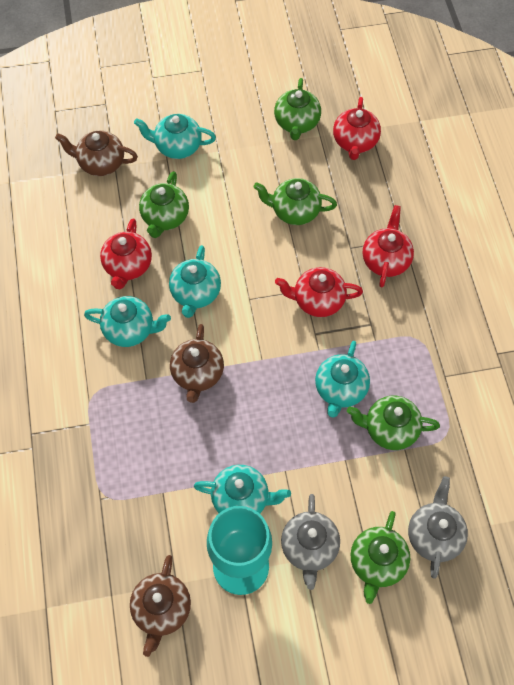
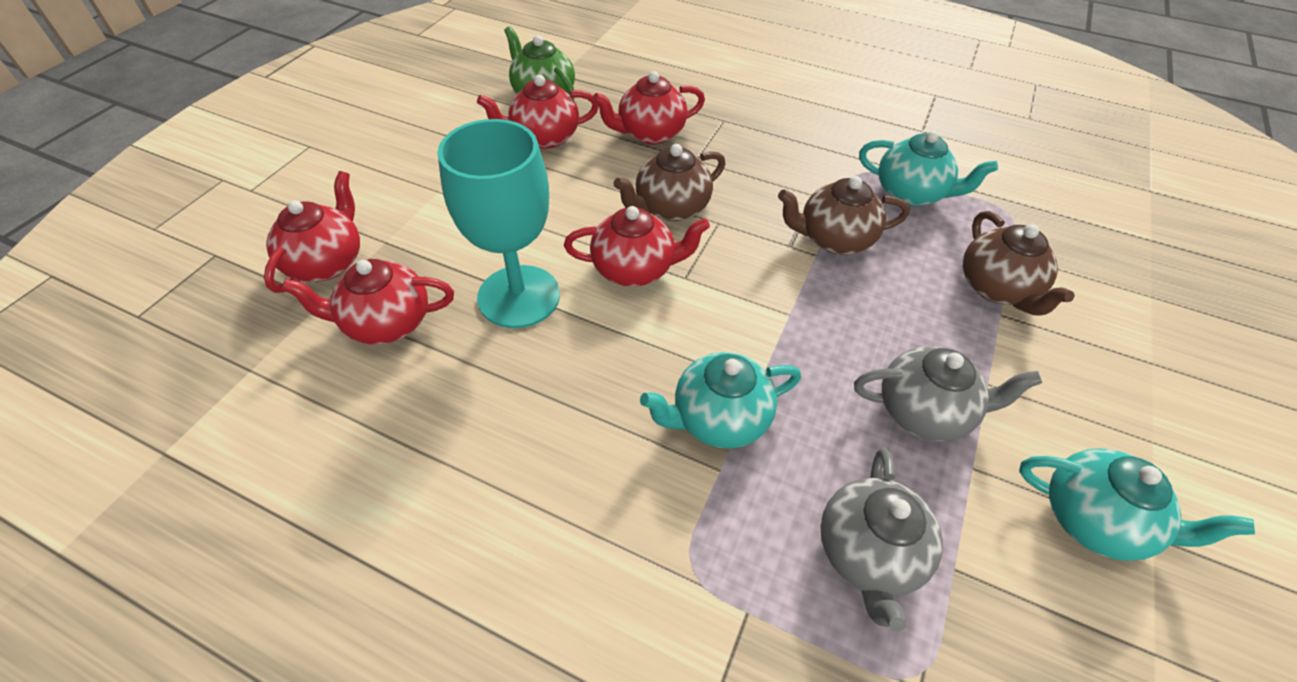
green teapot: 5 -> 1
red teapot: 4 -> 5
turquoise teapot: 5 -> 3

